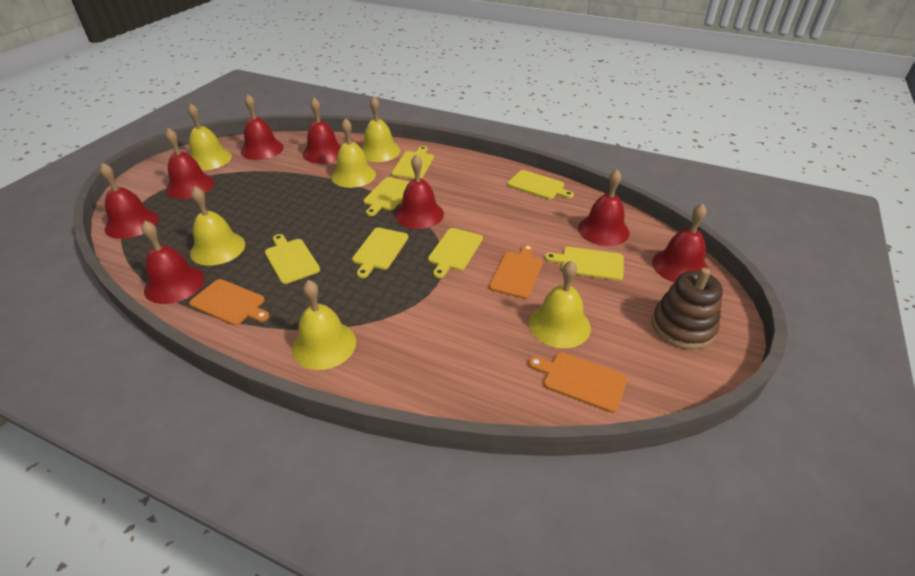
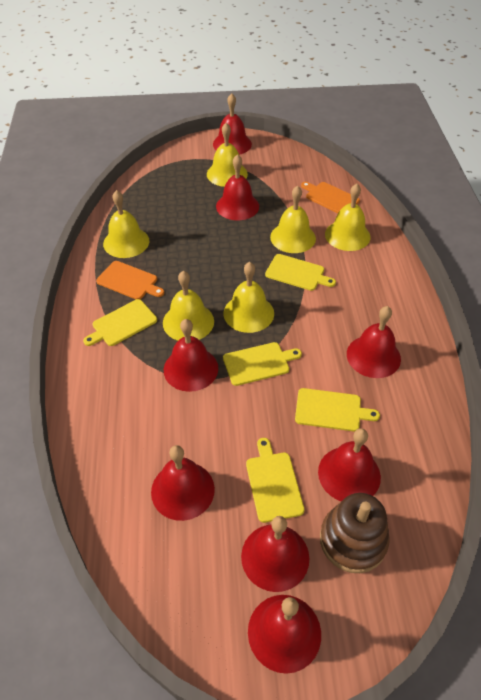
orange cutting board: 3 -> 2
yellow cutting board: 7 -> 5

